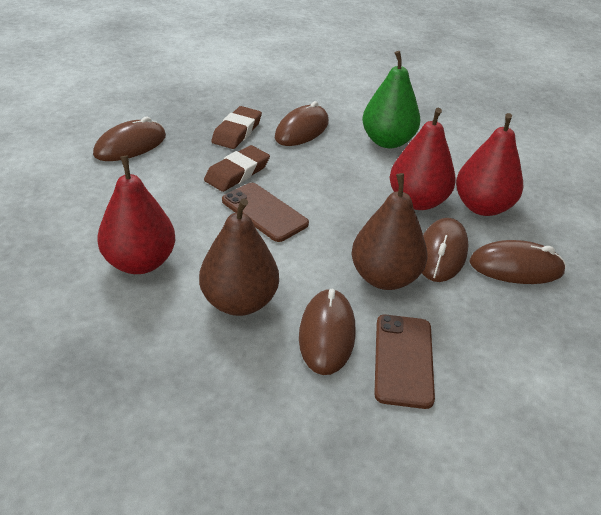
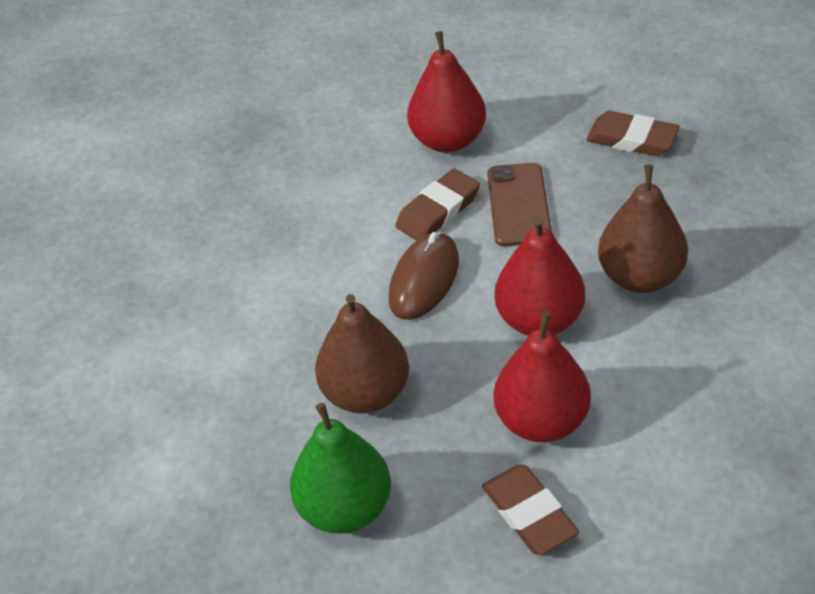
brown eraser: 2 -> 3
brown mouse: 5 -> 1
brown phone: 2 -> 1

